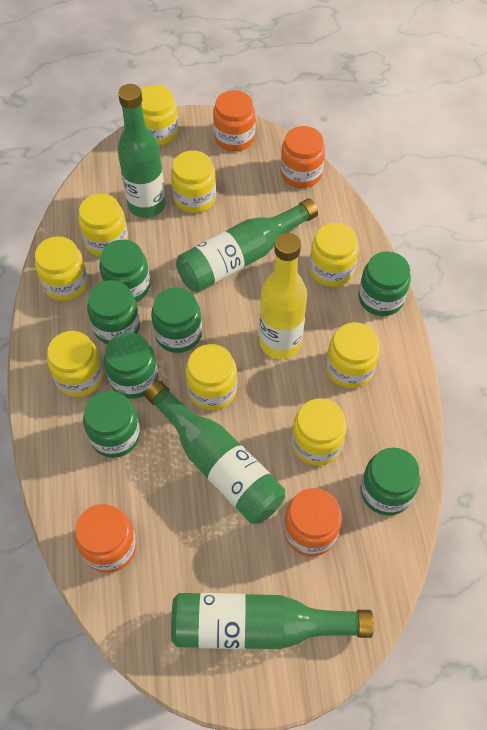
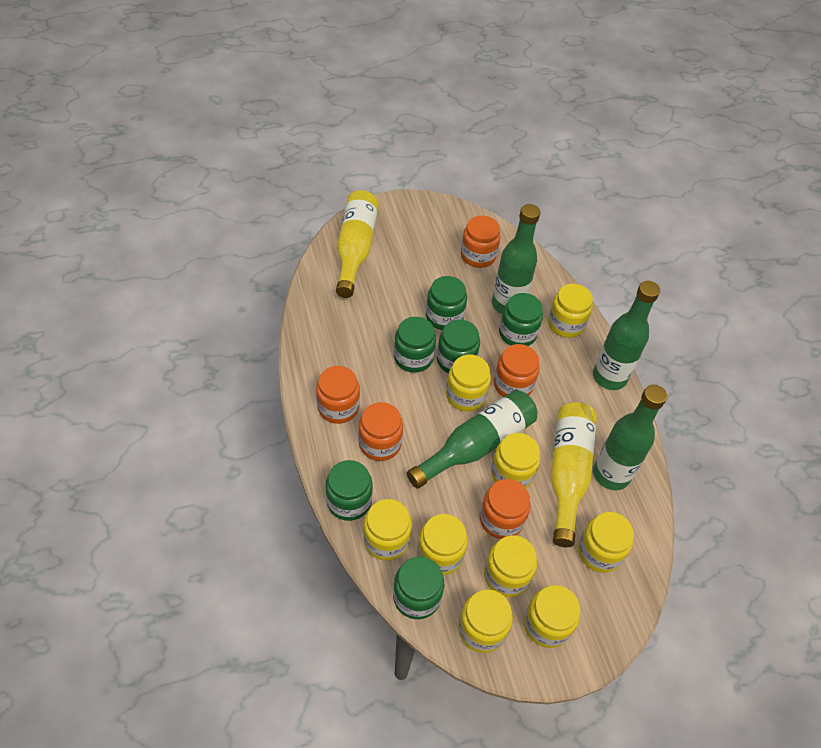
green jar: 7 -> 6
orange jar: 4 -> 5
yellow bottle: 1 -> 2

